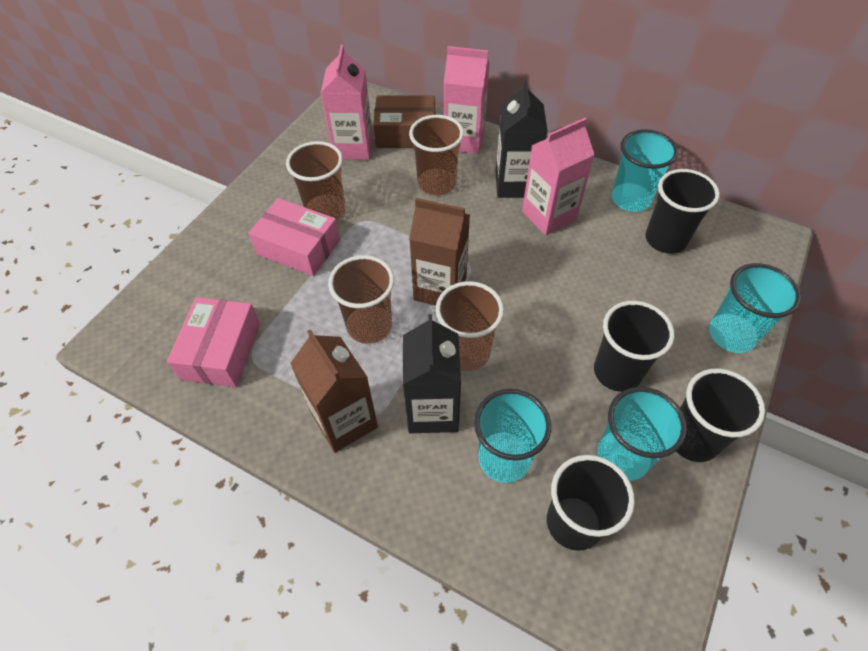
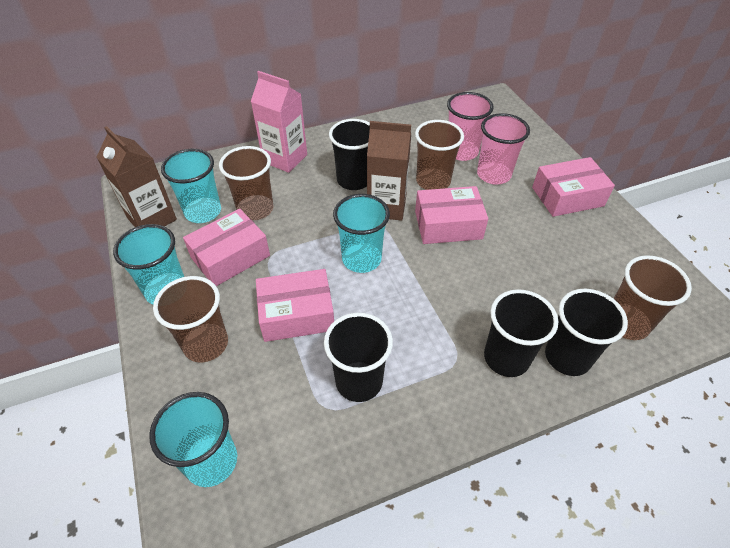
black carton: 2 -> 0
brown box: 1 -> 0
pink box: 2 -> 4
pink carton: 3 -> 1
pink cup: 0 -> 2

